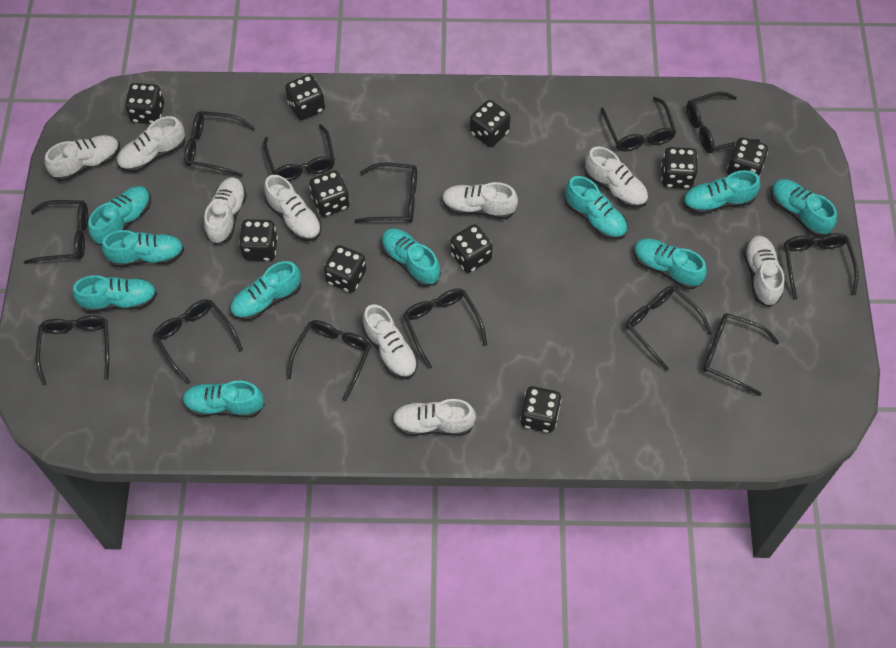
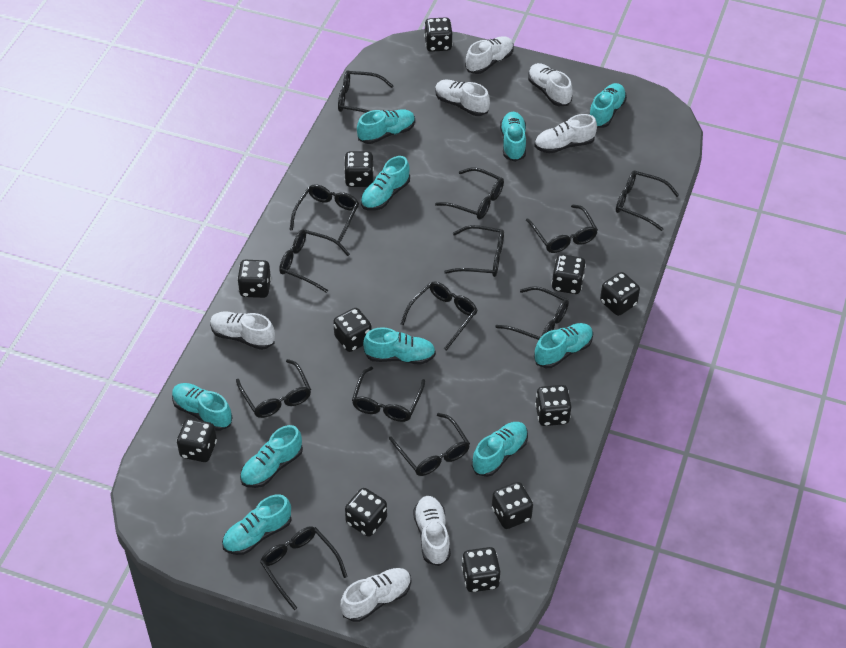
black dice: 10 -> 11
white shoe: 9 -> 7

